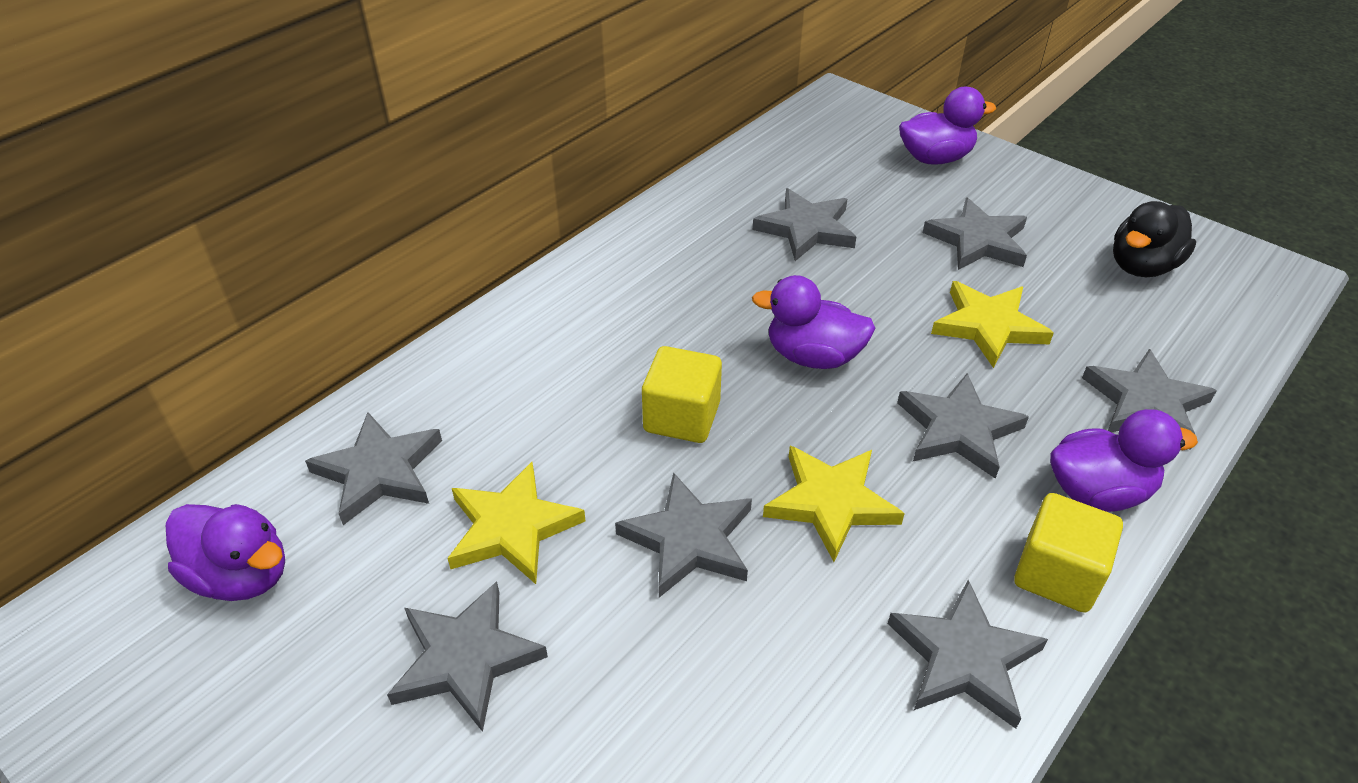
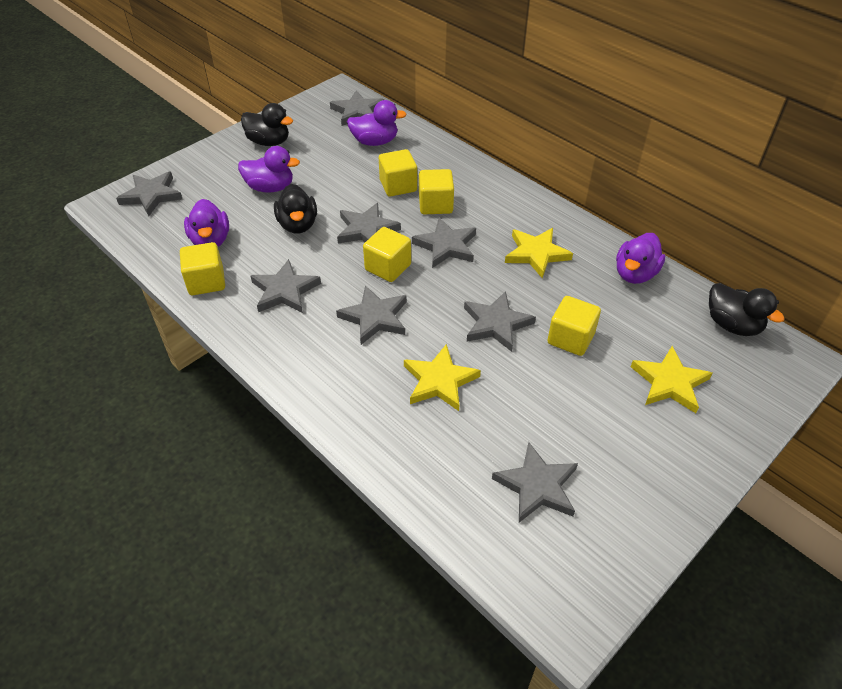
black duck: 1 -> 3
yellow cube: 2 -> 5

